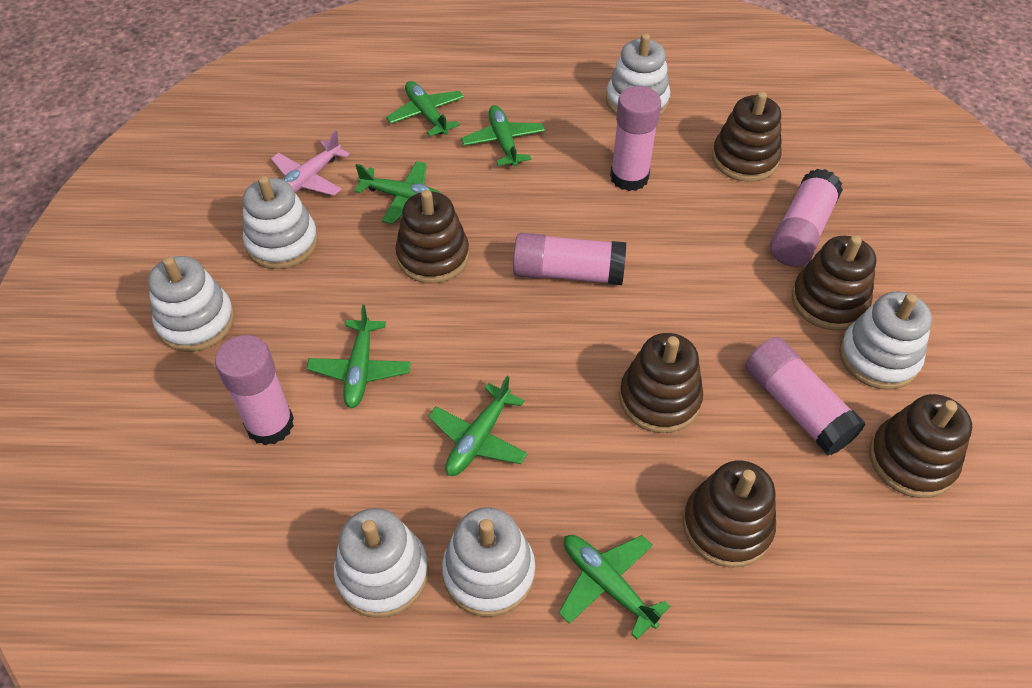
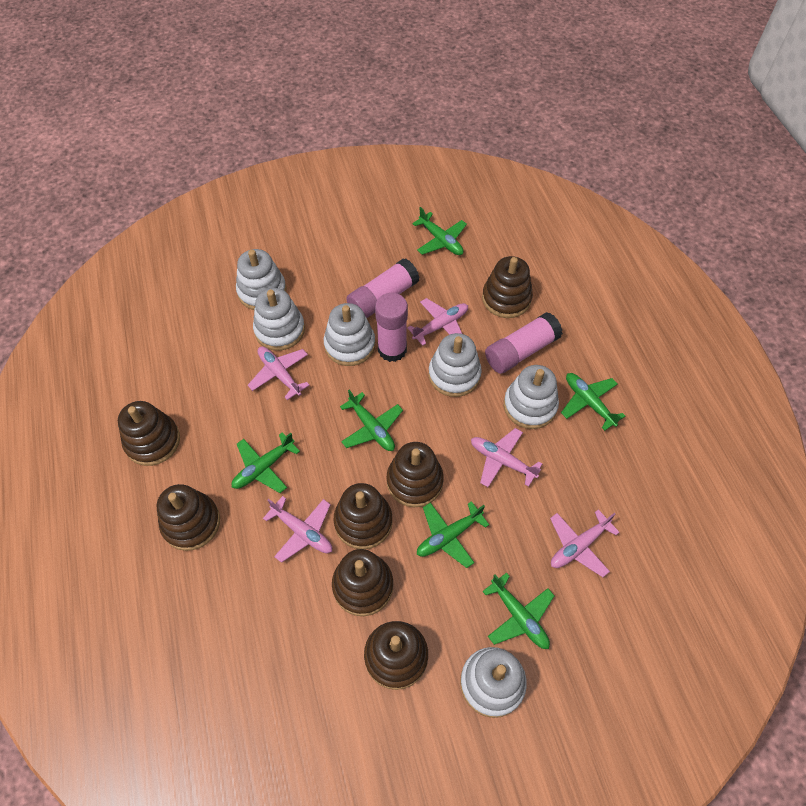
brown stacking toy: 6 -> 7
pink glue stick: 5 -> 3
pink plane: 1 -> 5

